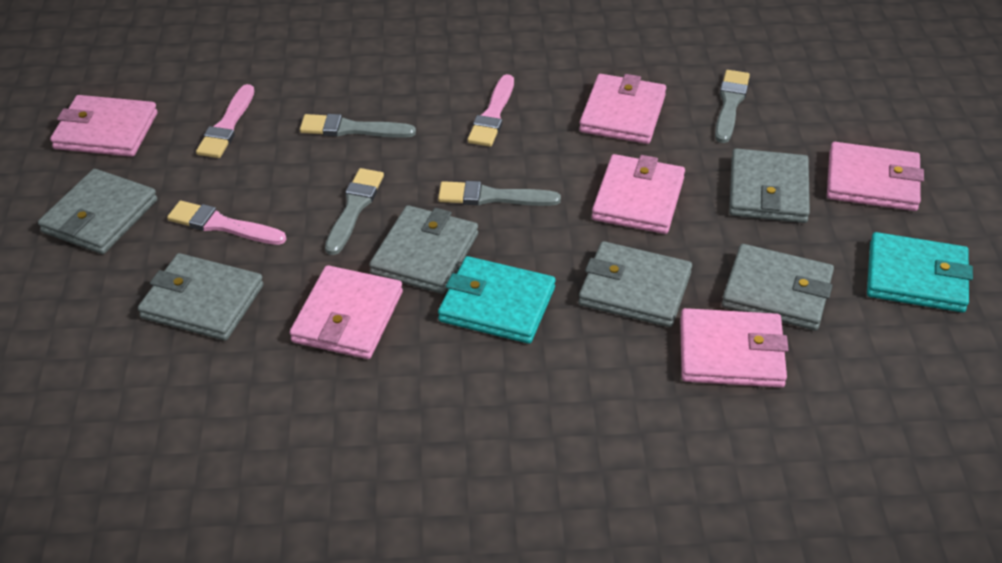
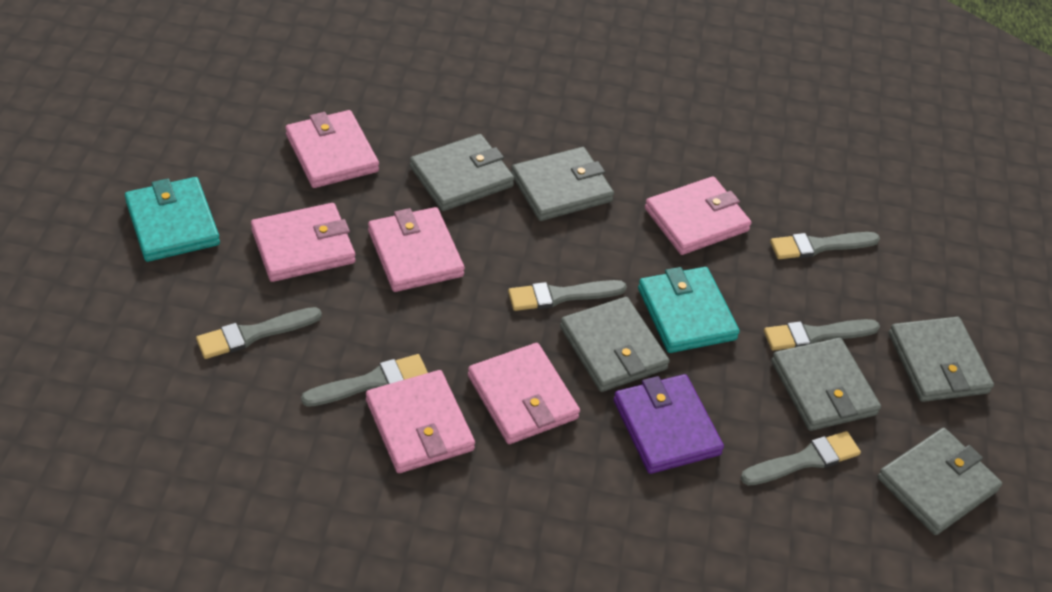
grey brush: 4 -> 6
pink brush: 3 -> 0
purple wallet: 0 -> 1

